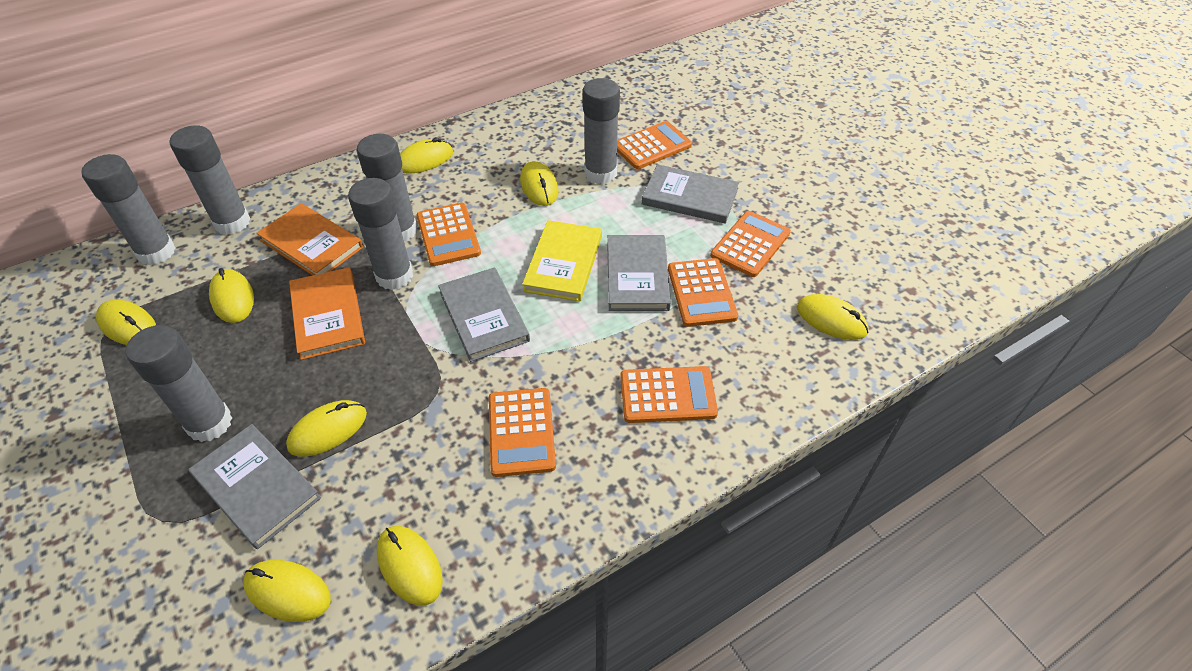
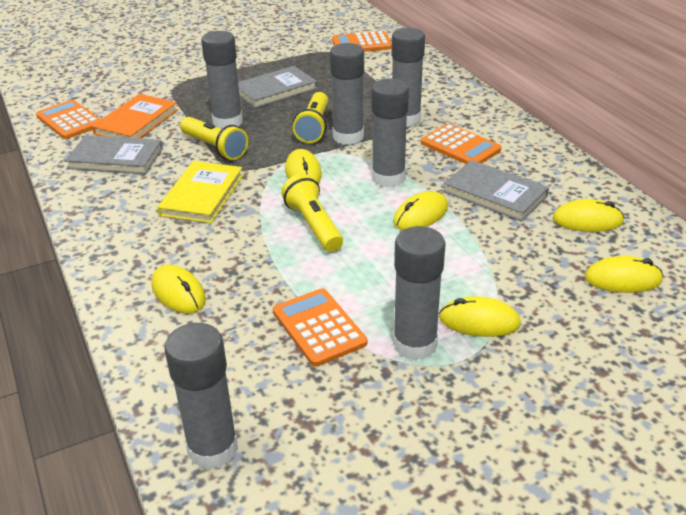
grey book: 4 -> 3
orange book: 2 -> 1
orange calculator: 6 -> 4
yellow flashlight: 0 -> 3
yellow mouse: 8 -> 6

